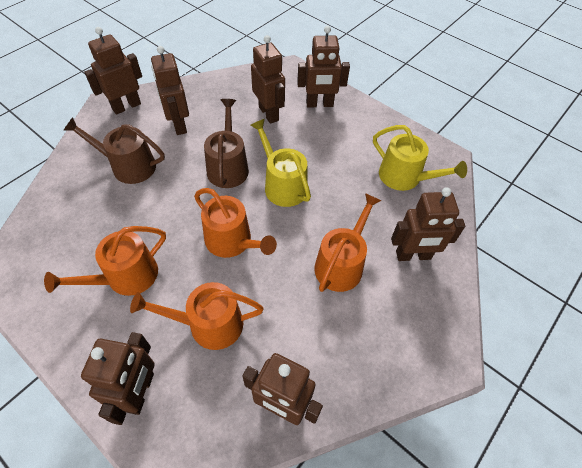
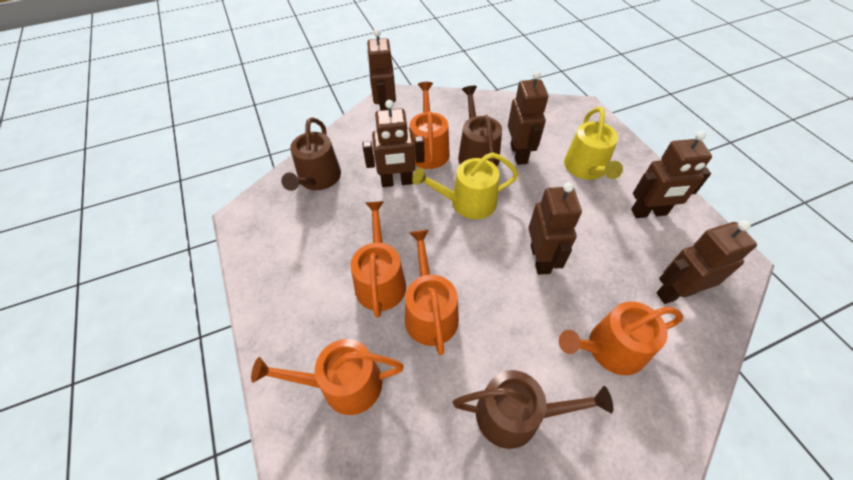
brown robot: 7 -> 6
brown watering can: 2 -> 3
orange watering can: 4 -> 5

